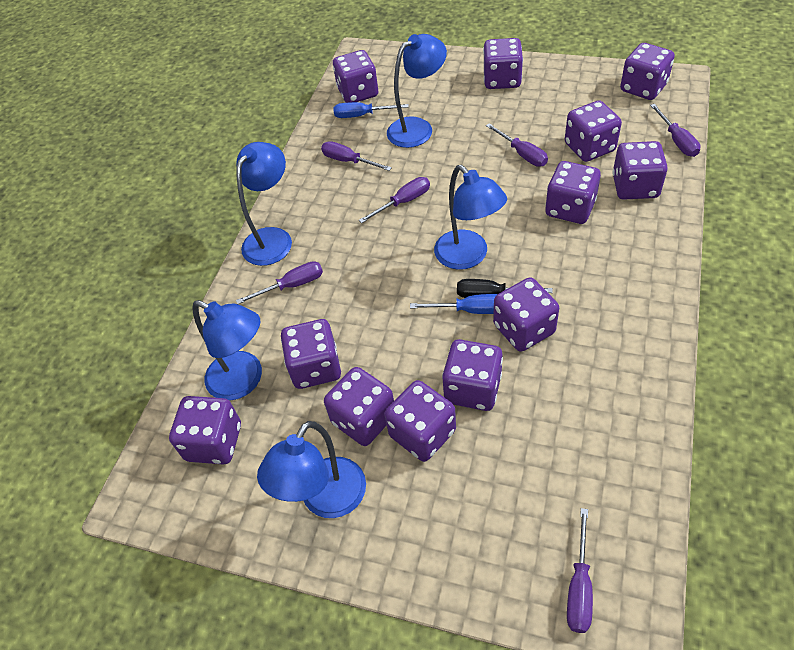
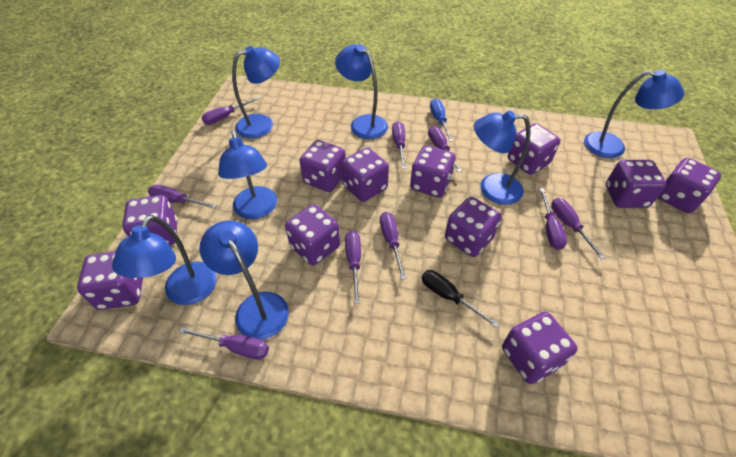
blue lamp: 5 -> 7
blue screwdriver: 2 -> 1
purple dice: 12 -> 11
purple screwdriver: 6 -> 9

